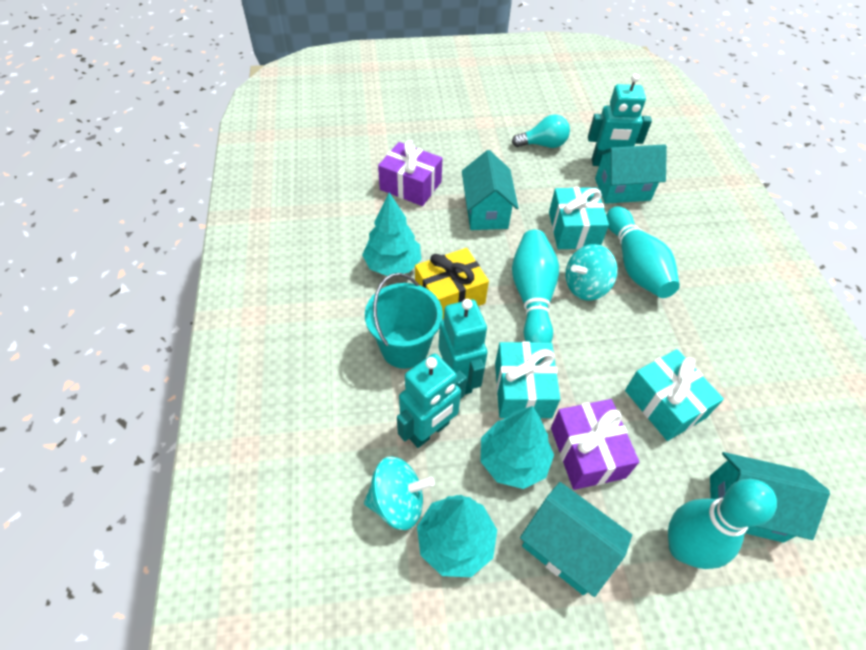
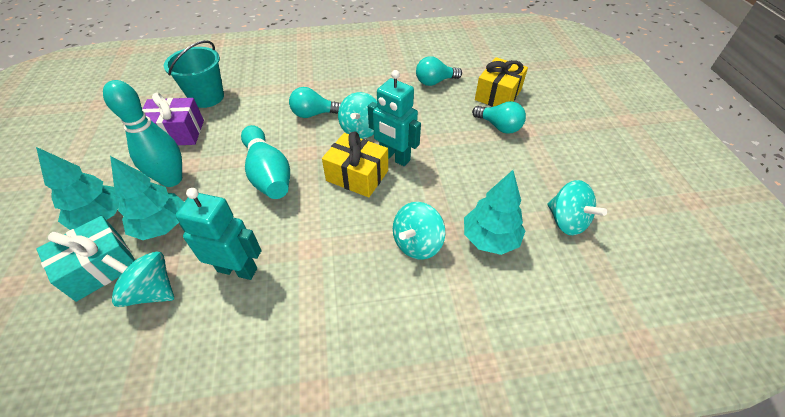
purple gift: 2 -> 1
turquoise bowling pin: 3 -> 2
turquoise gift: 3 -> 1
turquoise house: 4 -> 0
turquoise light bulb: 1 -> 3
turquoise robot: 3 -> 2
turquoise spinning top: 2 -> 4
yellow gift: 1 -> 2

